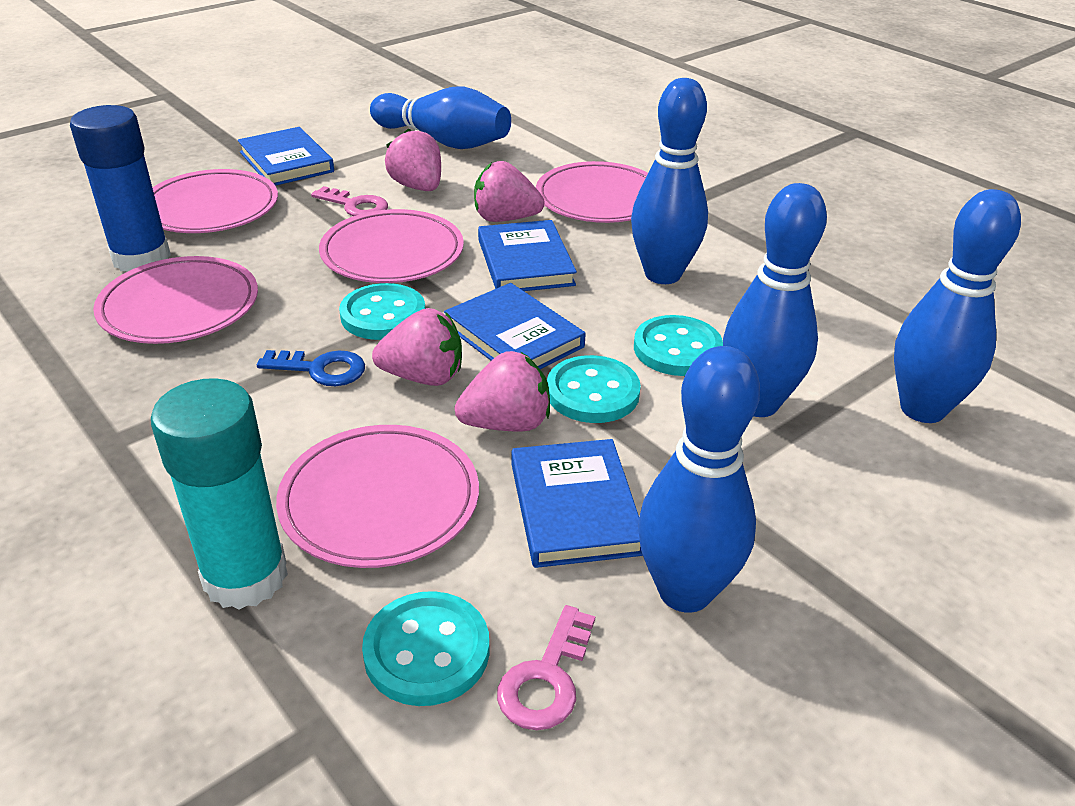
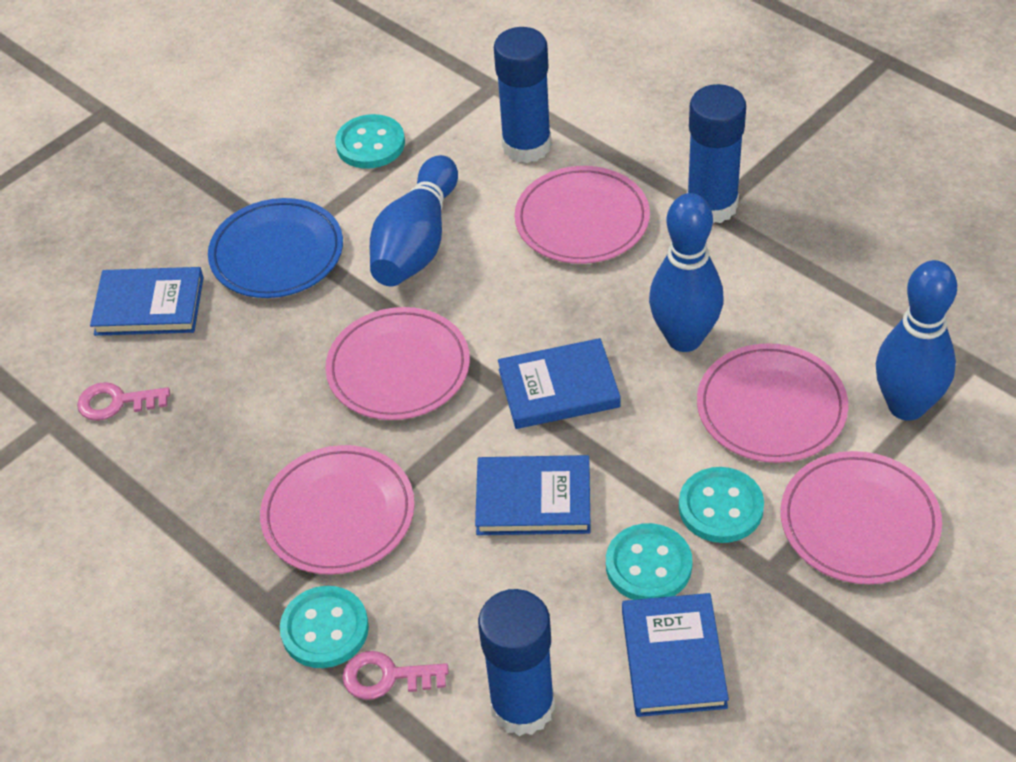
blue bowling pin: 5 -> 3
blue glue stick: 1 -> 3
blue key: 1 -> 0
blue plate: 0 -> 1
pink strawberry: 4 -> 0
turquoise glue stick: 1 -> 0

